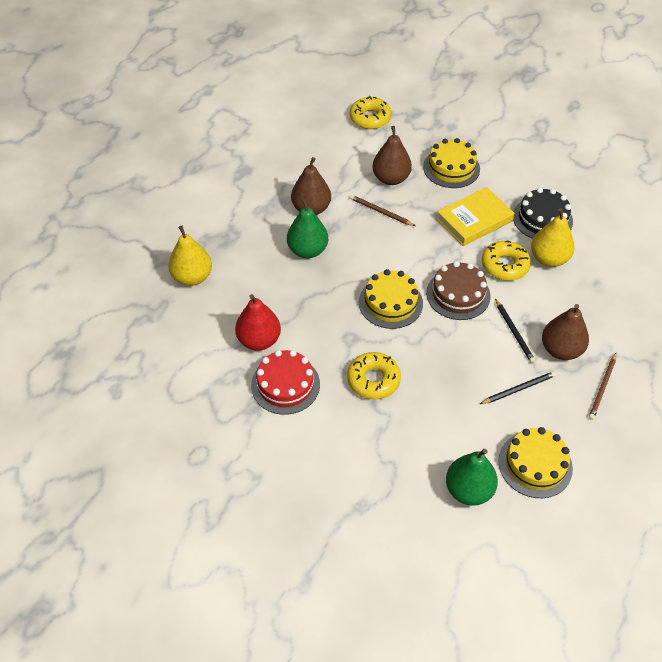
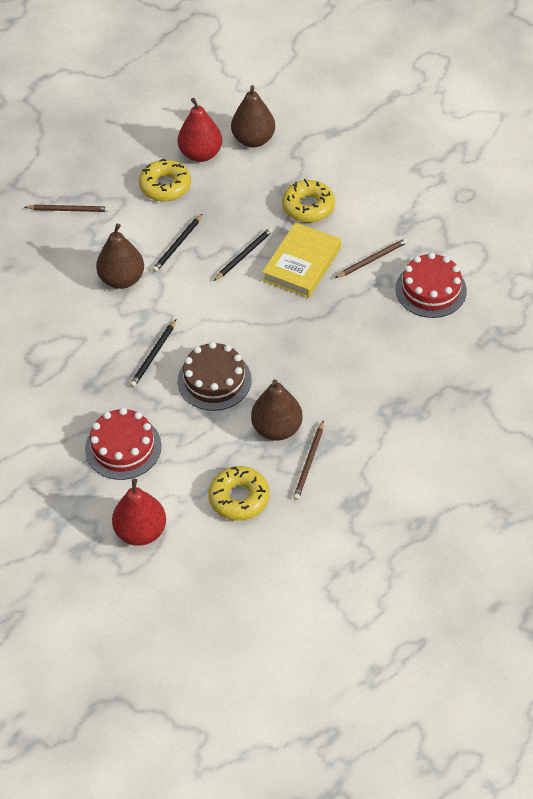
black cake: 1 -> 0
black pencil: 2 -> 3
brown pencil: 2 -> 3
green pear: 2 -> 0
red cake: 1 -> 2
red pear: 1 -> 2
yellow cake: 3 -> 0
yellow pear: 2 -> 0

